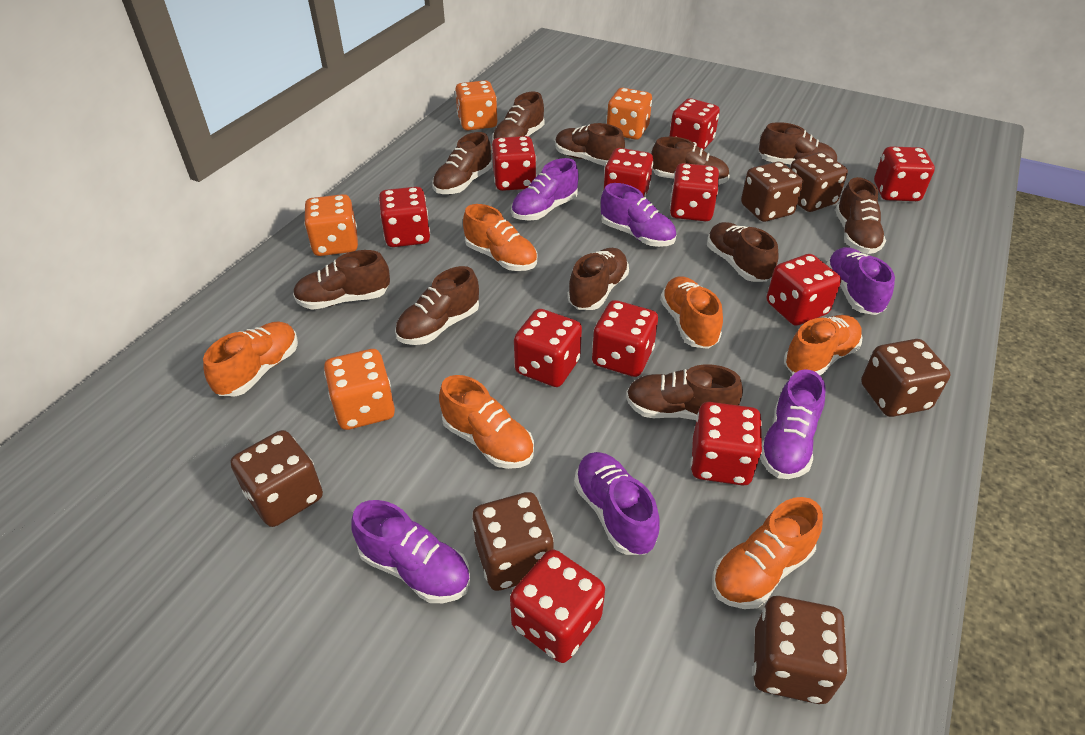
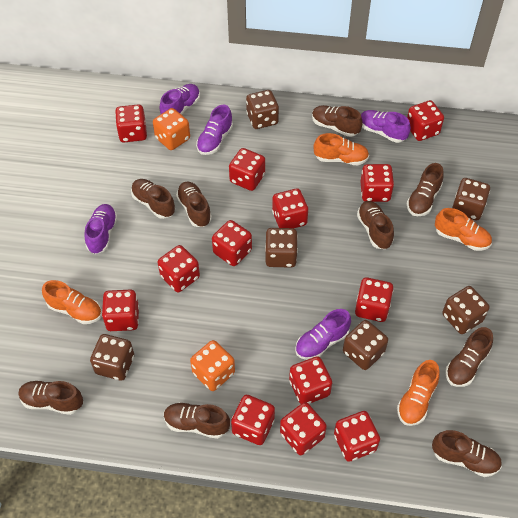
brown shoe: 11 -> 9
orange dice: 4 -> 2
orange shoe: 6 -> 4
purple shoe: 6 -> 5
red dice: 11 -> 13

